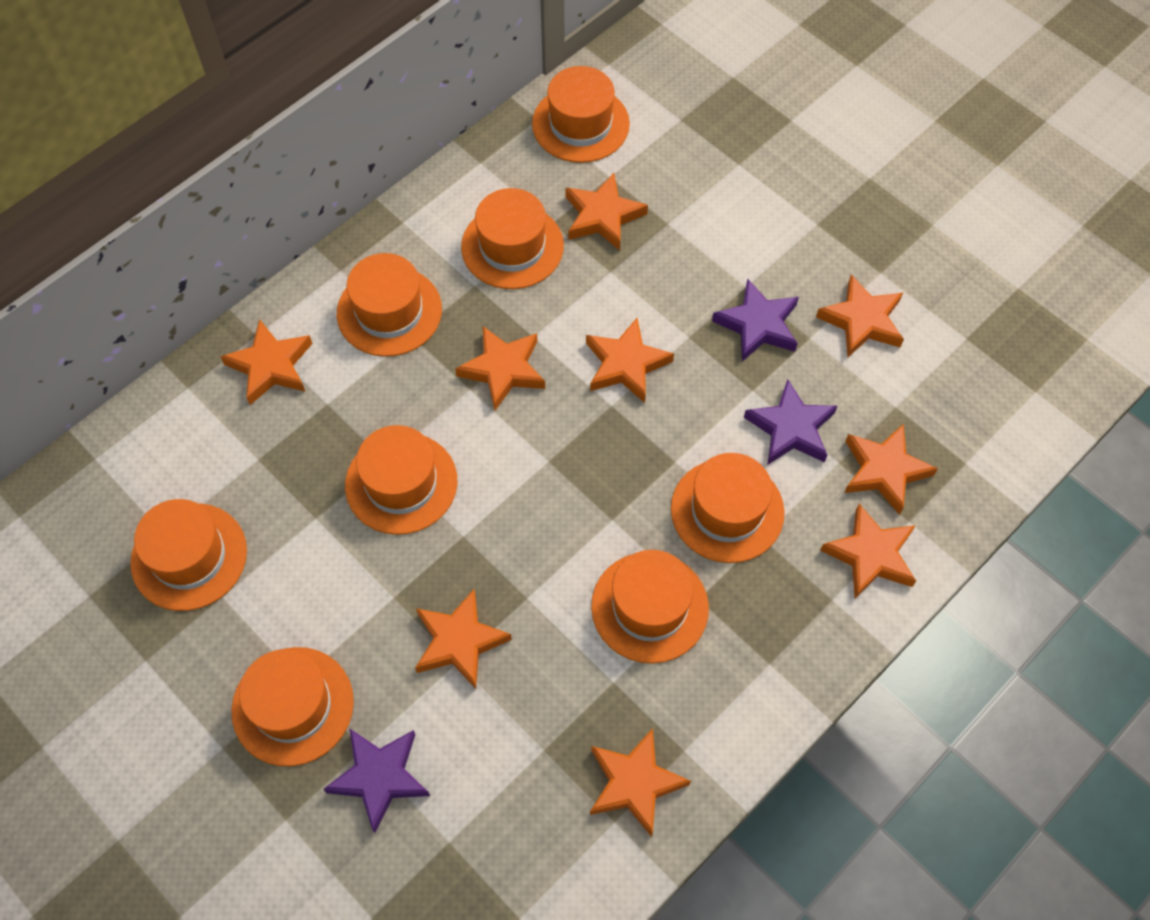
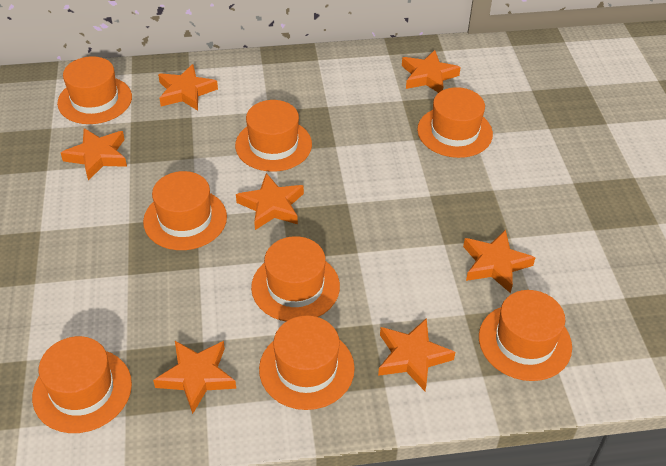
orange star: 9 -> 7
purple star: 3 -> 0

